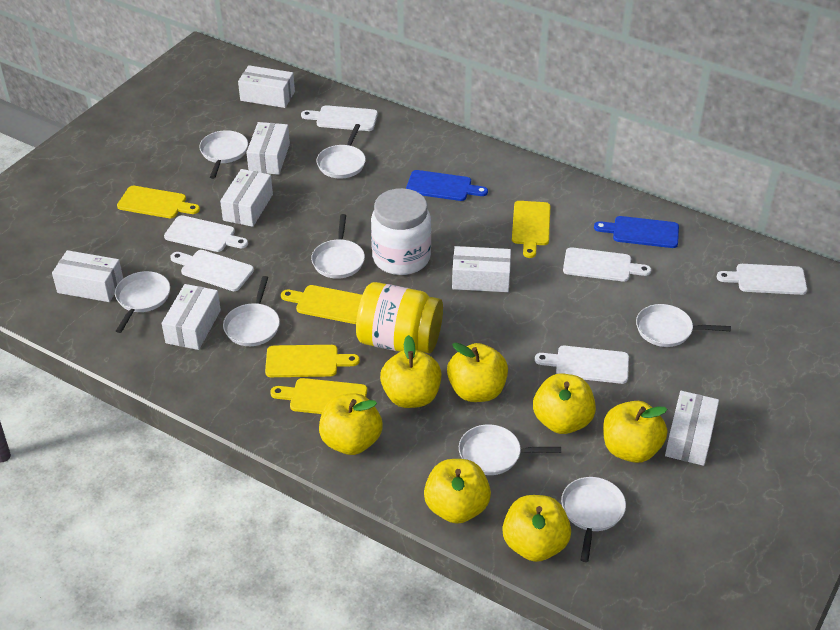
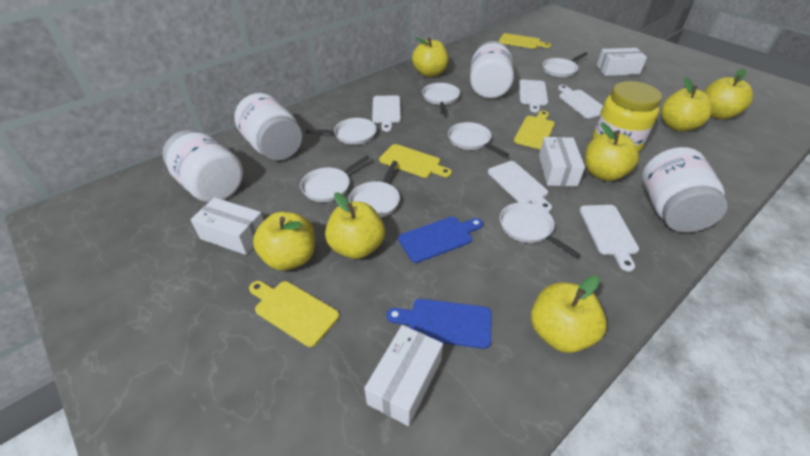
white box: 7 -> 4
white cutting board: 6 -> 5
white jar: 1 -> 4
white pan: 8 -> 7
yellow cutting board: 5 -> 4

